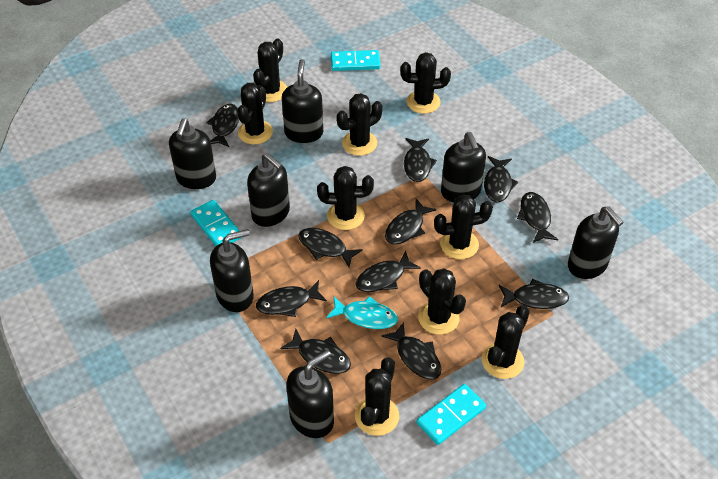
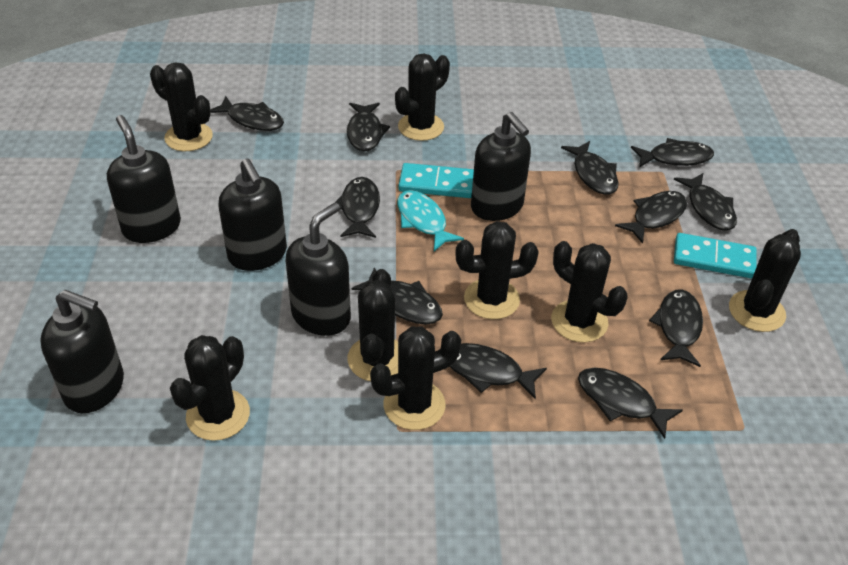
black cactus: 9 -> 8
black soap dispenser: 7 -> 5
turquoise domino: 3 -> 2

